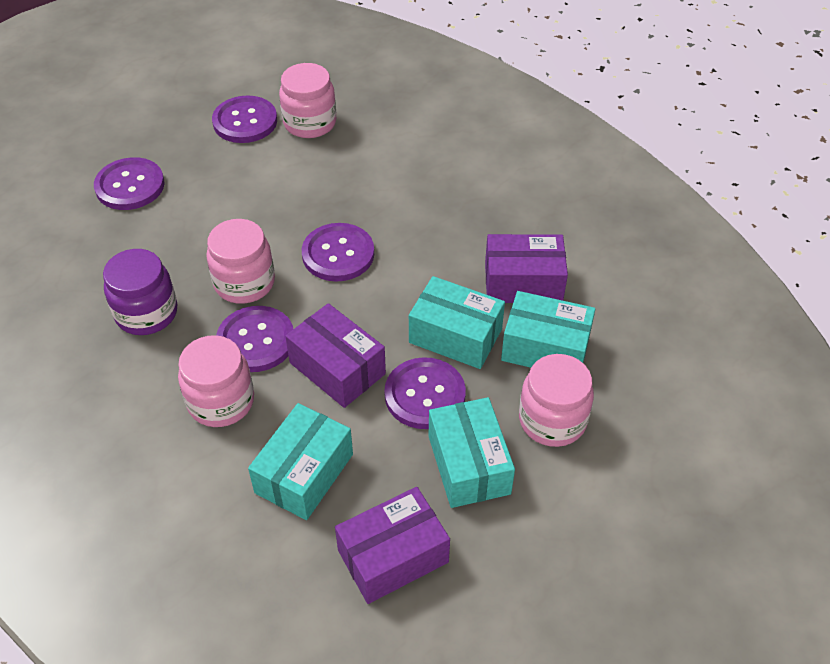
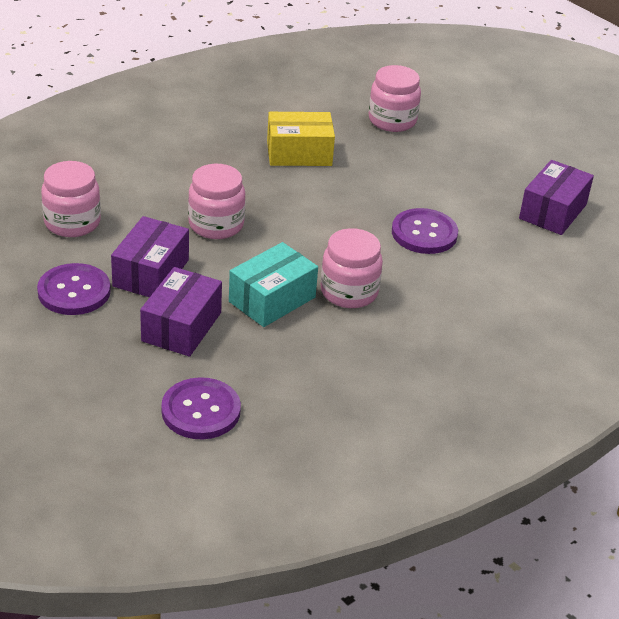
purple button: 5 -> 3
purple jar: 1 -> 0
turquoise box: 4 -> 1
yellow box: 0 -> 1

